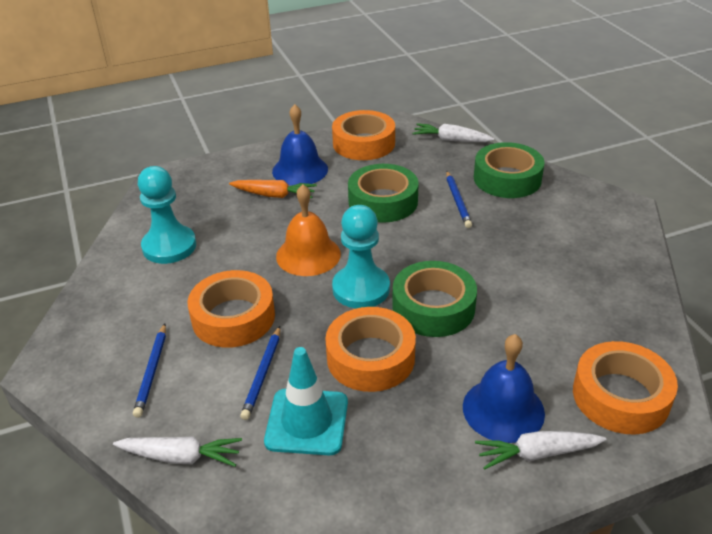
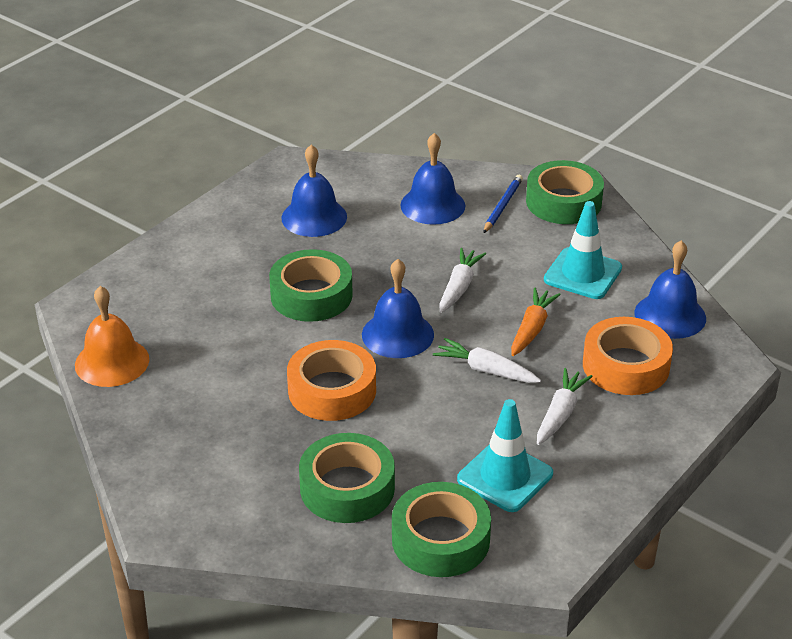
blue bell: 2 -> 4
blue pencil: 3 -> 1
green tape: 3 -> 4
orange tape: 4 -> 2
turquoise pawn: 2 -> 0
turquoise traffic cone: 1 -> 2

